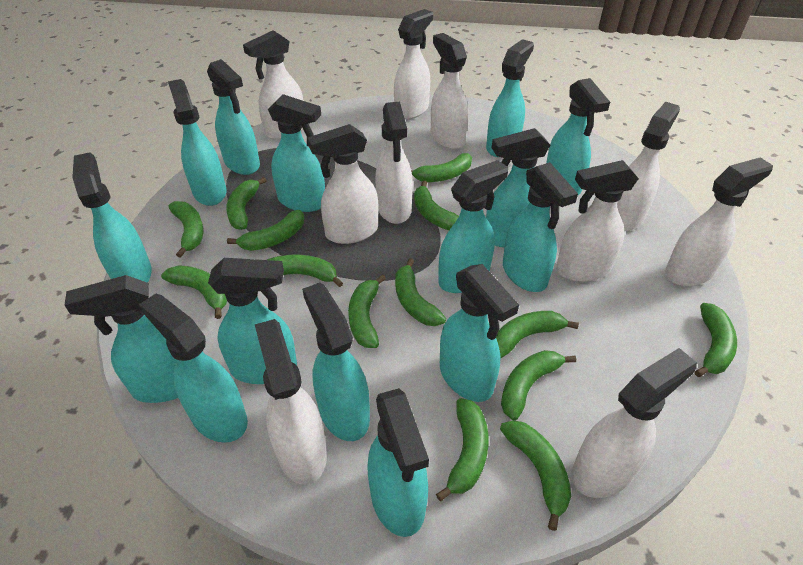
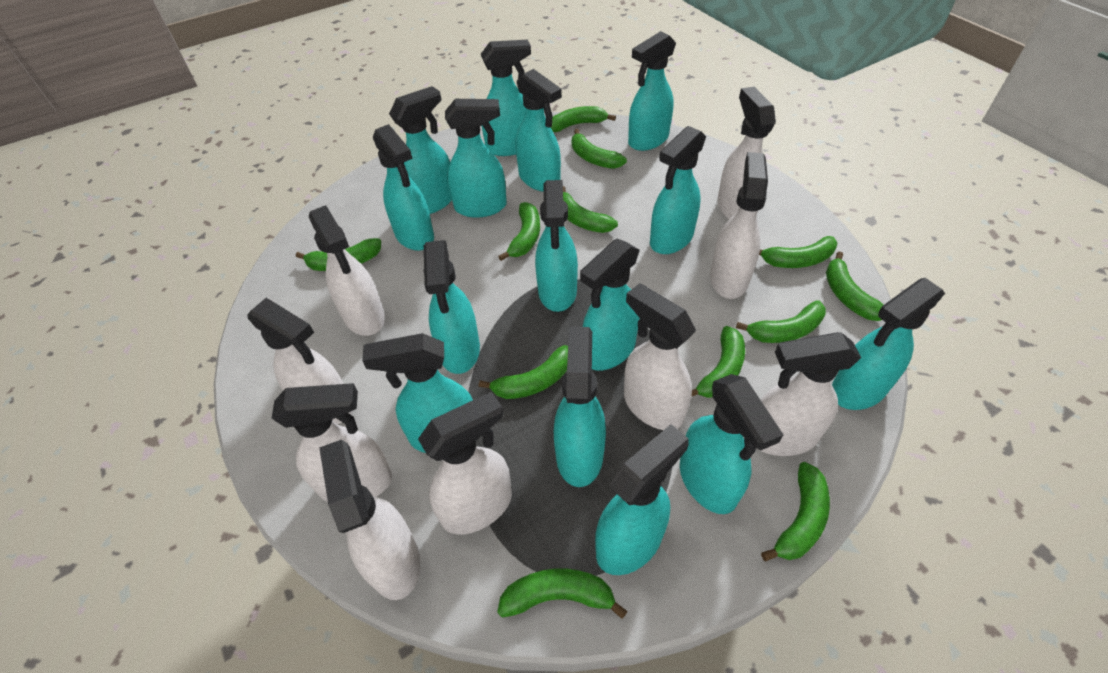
green banana: 14 -> 12
white spray bottle: 10 -> 9

